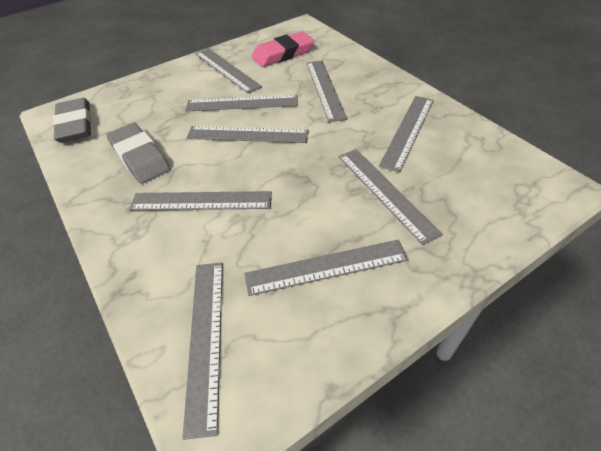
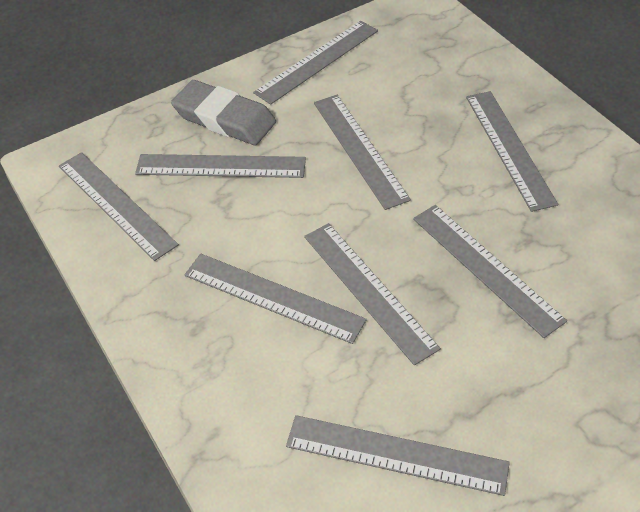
grey eraser: 2 -> 1
pink eraser: 1 -> 0

